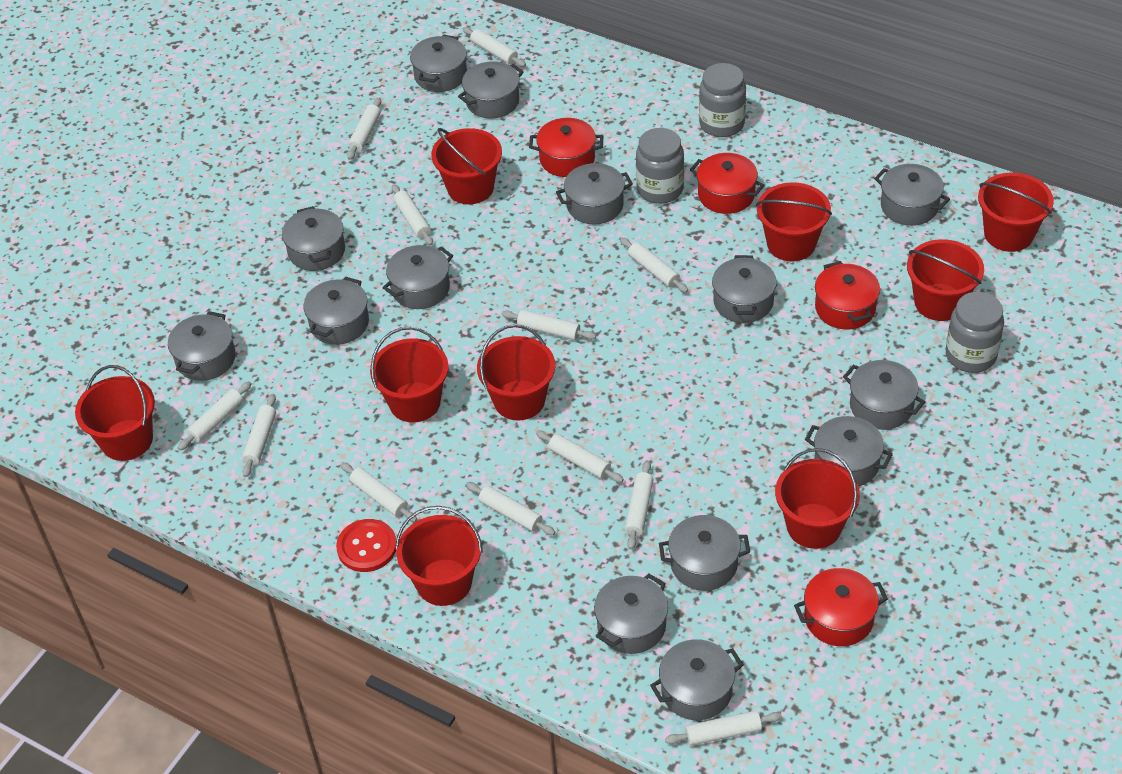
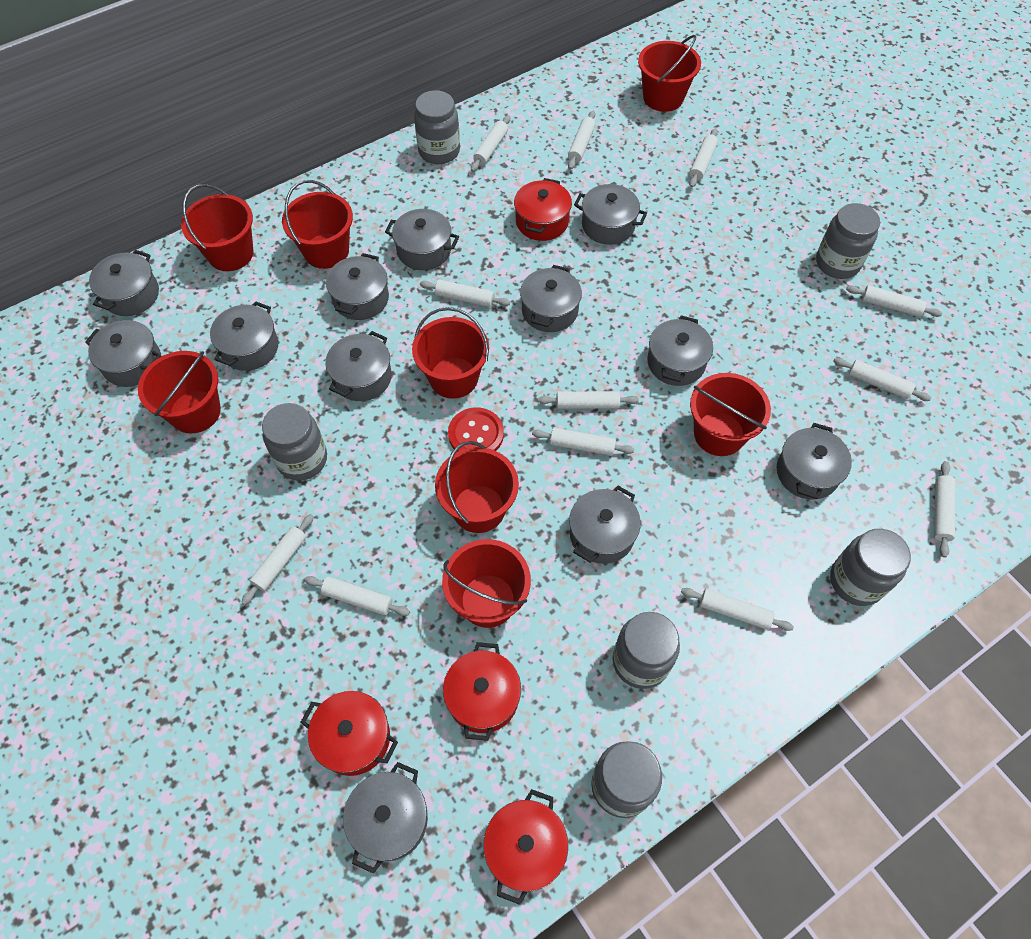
grey jar: 3 -> 6
grey pot: 14 -> 12
red bucket: 9 -> 8

